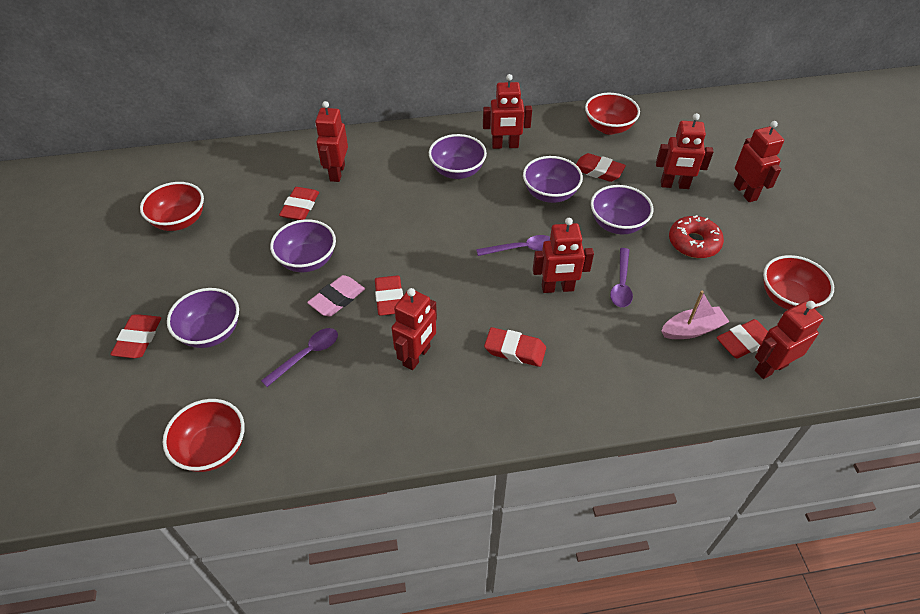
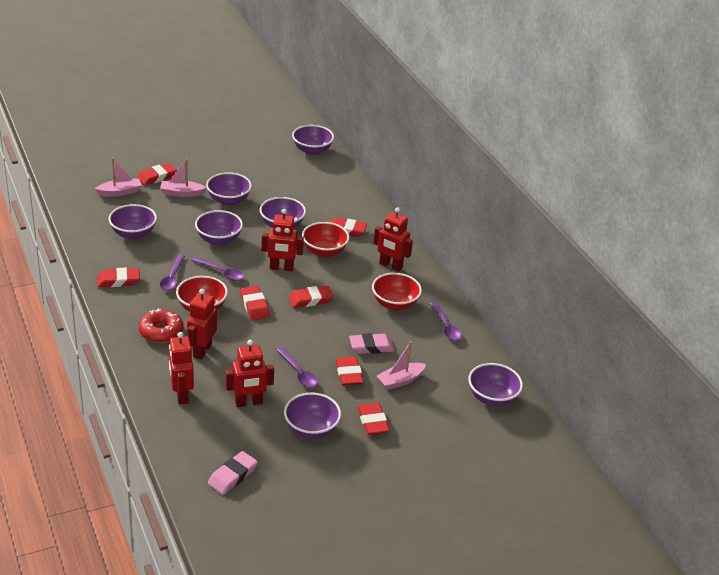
pink boat: 1 -> 3
pink eraser: 1 -> 2
purple bowl: 5 -> 7
purple spoon: 3 -> 4
red bowl: 4 -> 3
red eraser: 6 -> 7
red robot: 7 -> 5

